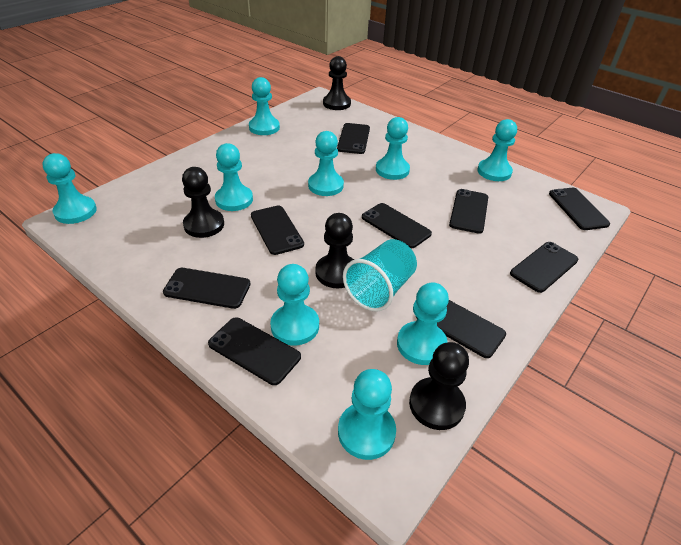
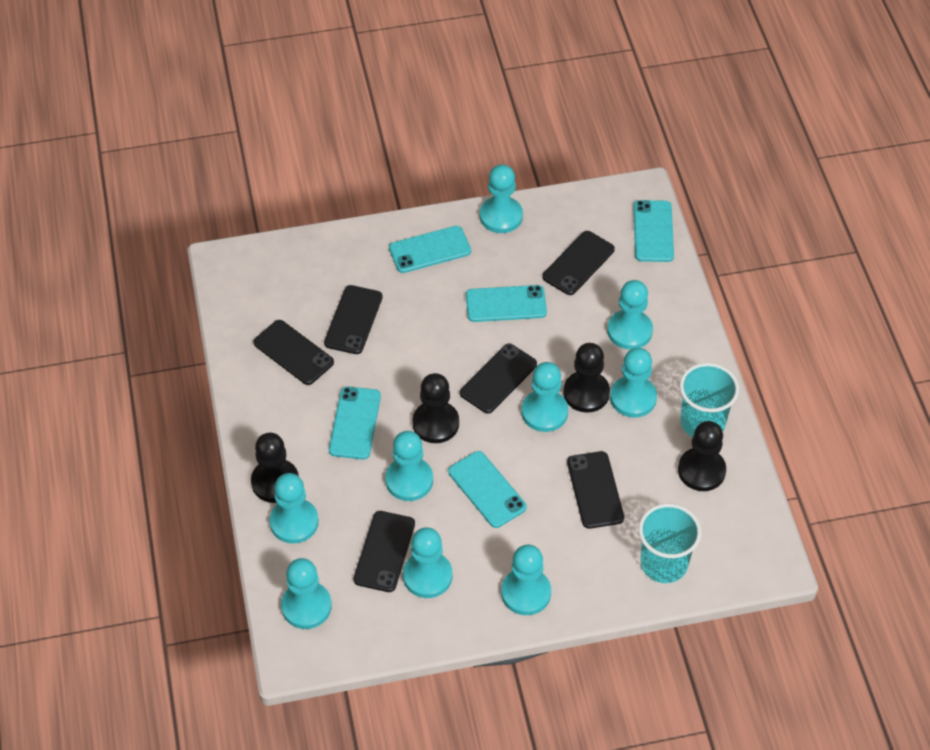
black phone: 9 -> 6
turquoise cup: 1 -> 2
turquoise phone: 0 -> 5

